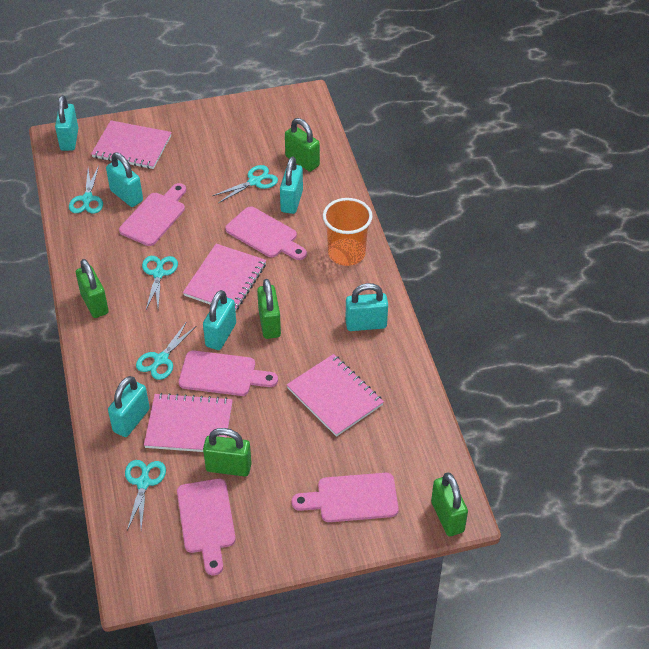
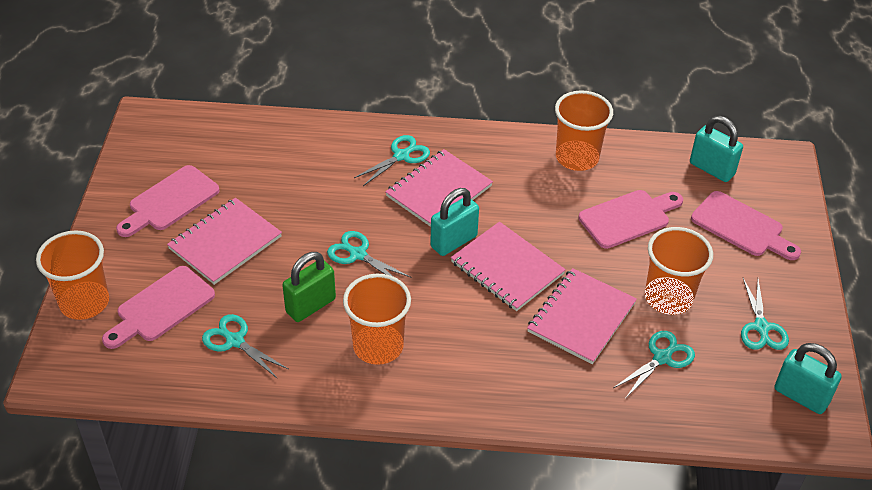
green padlock: 5 -> 1
orange cup: 1 -> 4
pink cutting board: 5 -> 4
turquoise padlock: 6 -> 3

